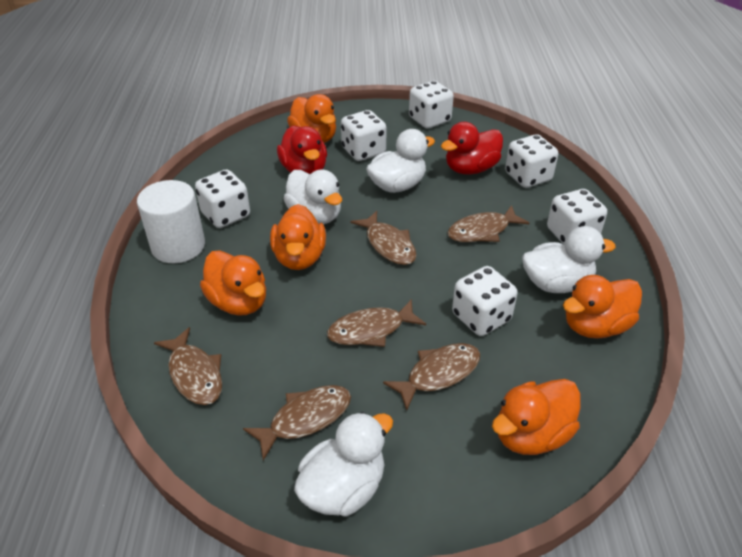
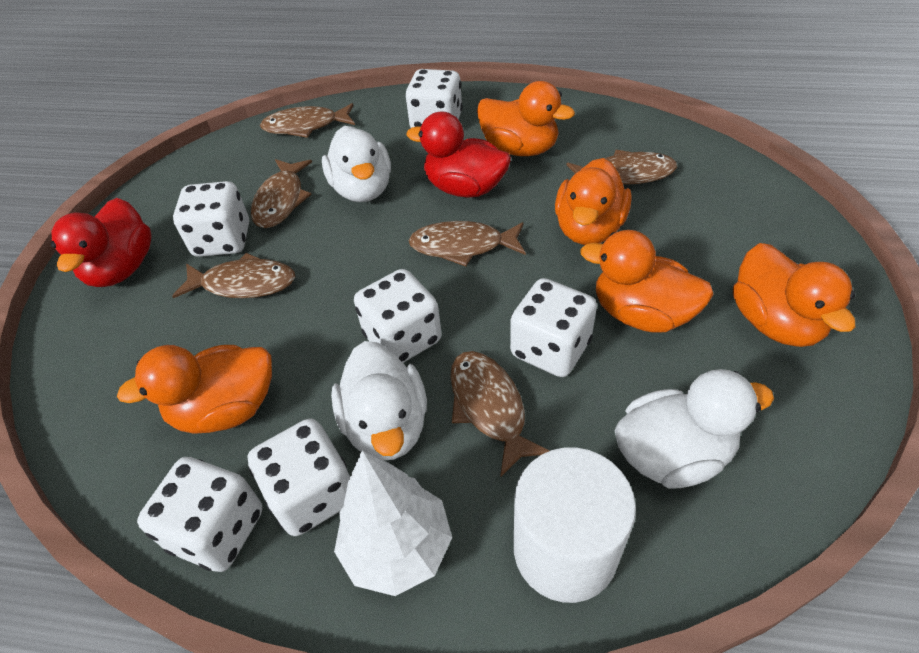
white duck: 4 -> 3
white tree: 0 -> 1

